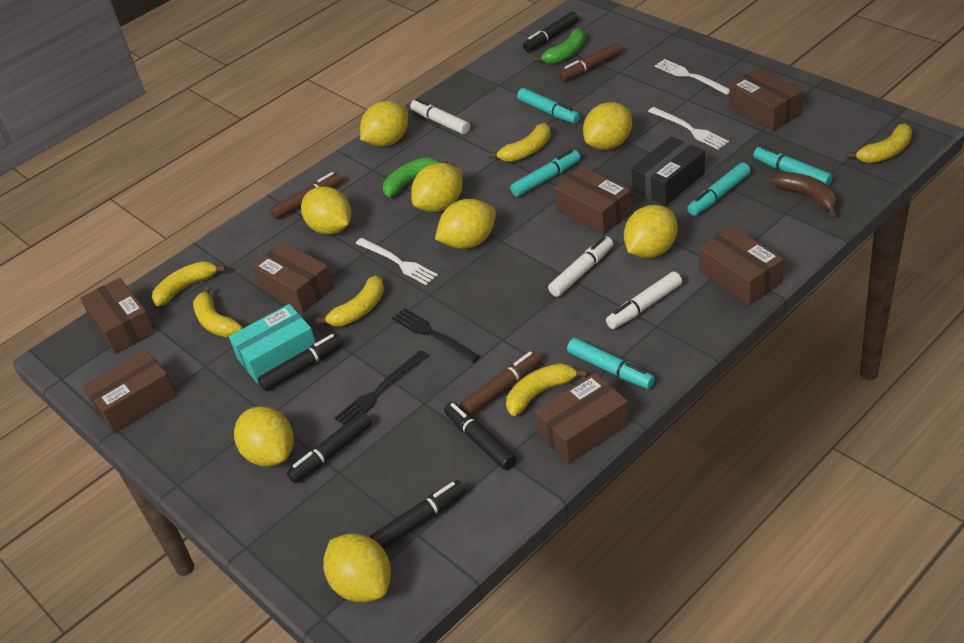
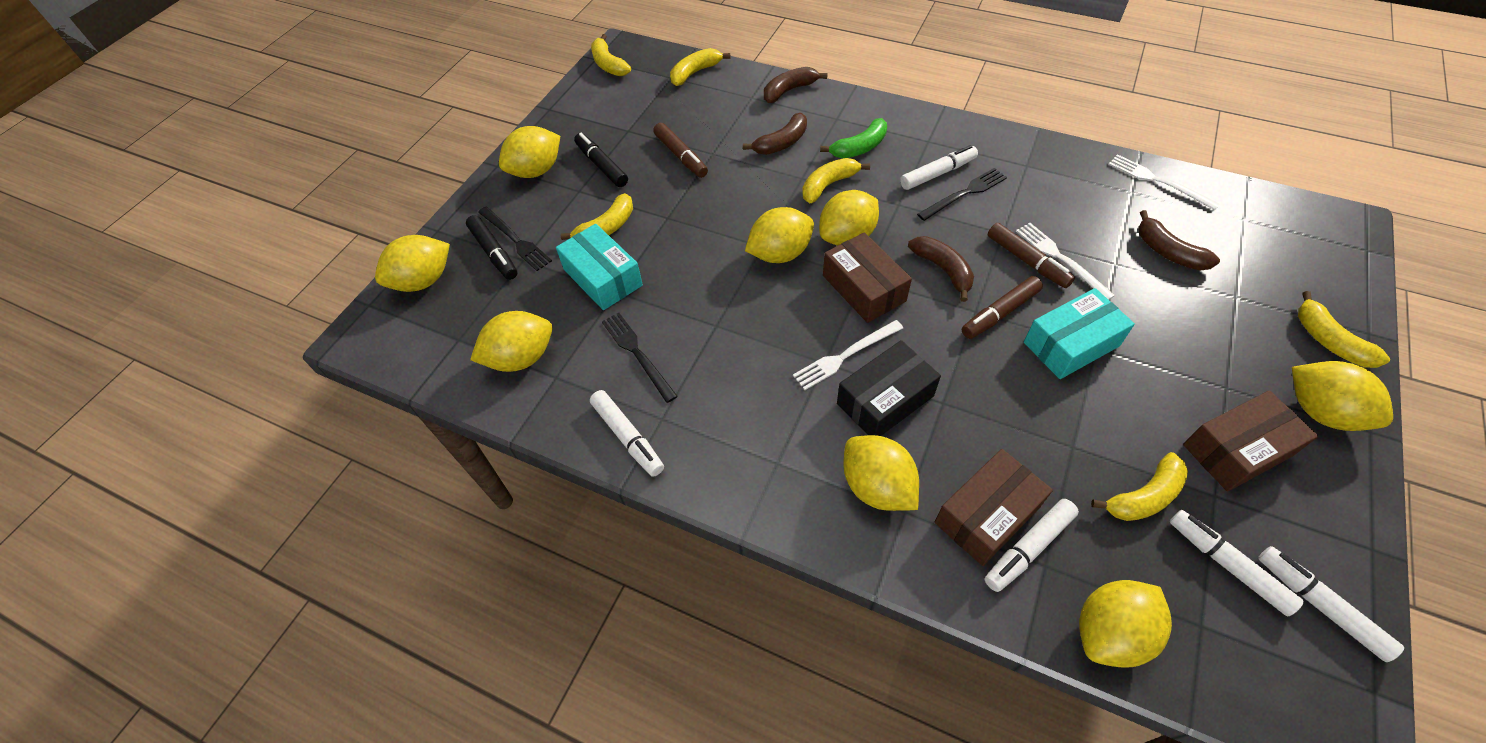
black fork: 2 -> 3
black marker: 5 -> 2
brown banana: 1 -> 4
brown box: 7 -> 3
green banana: 2 -> 1
turquoise box: 1 -> 2
turquoise marker: 5 -> 0
white marker: 3 -> 5

